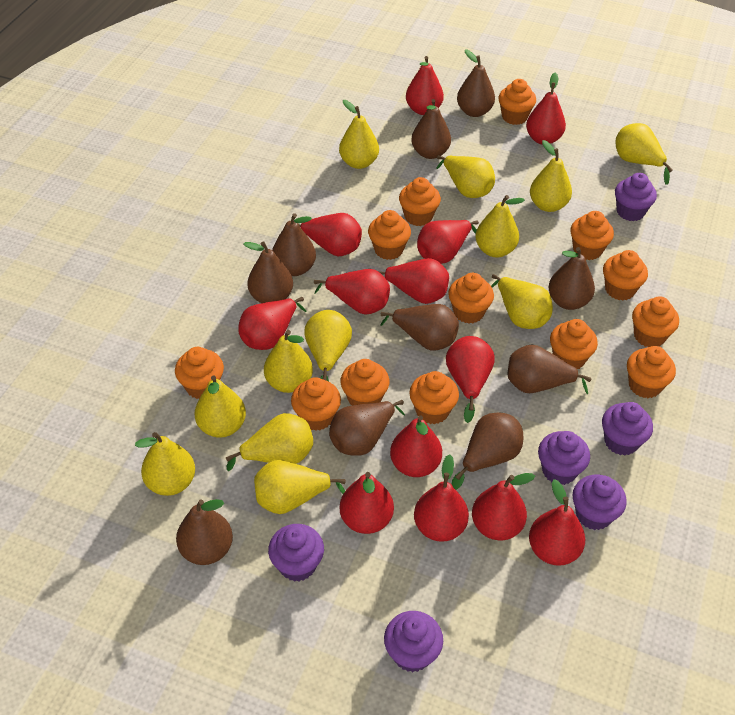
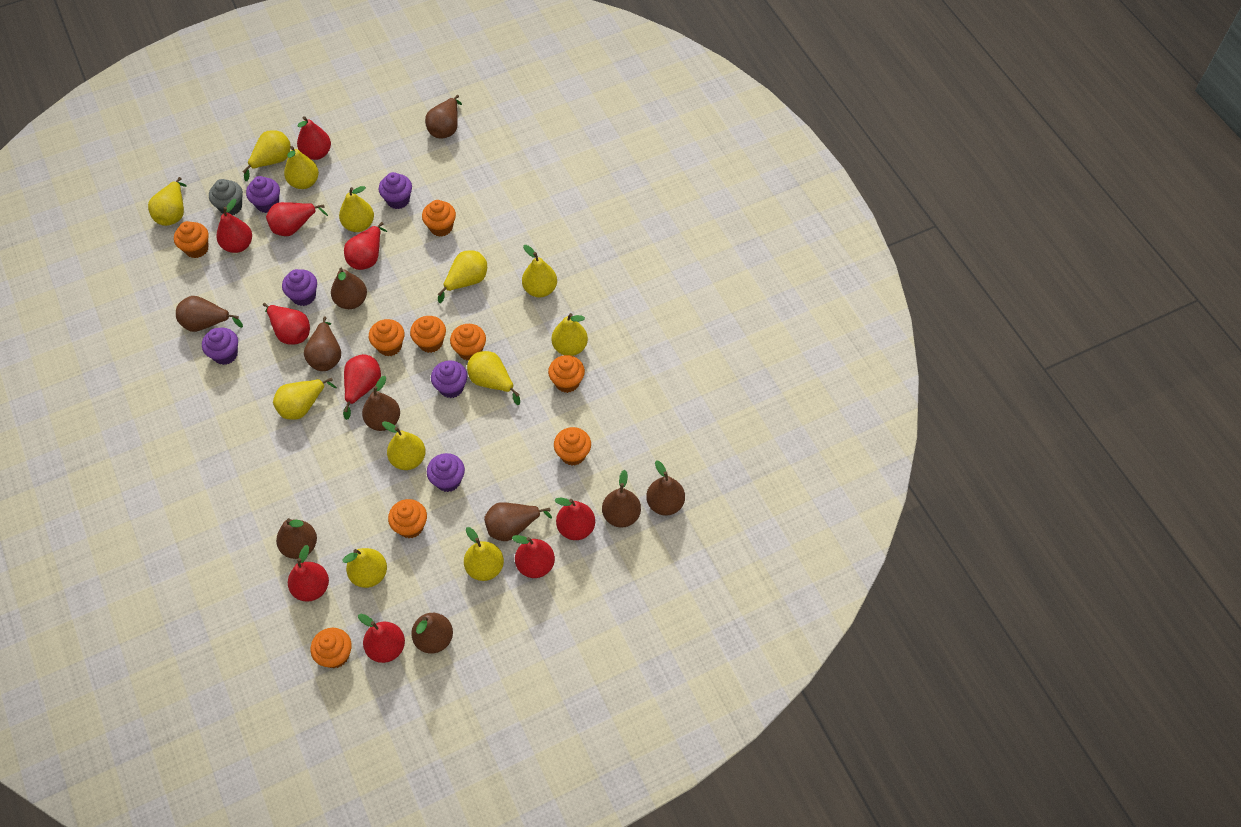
grey cupcake: 0 -> 1
orange cupcake: 13 -> 9
red pear: 13 -> 10

